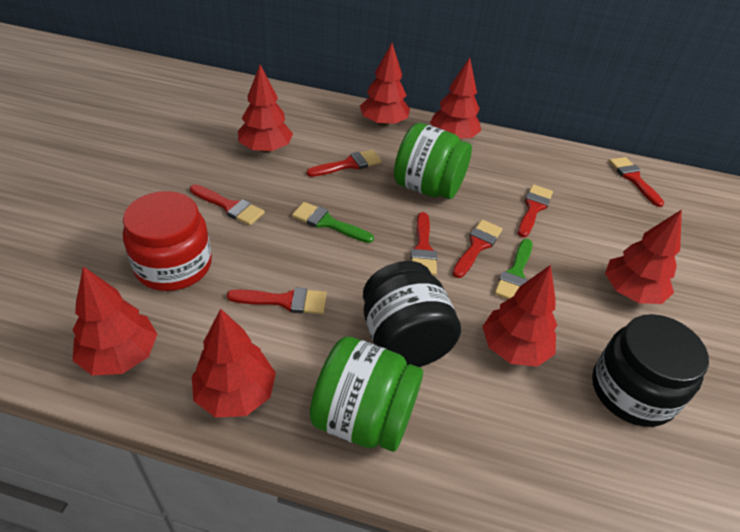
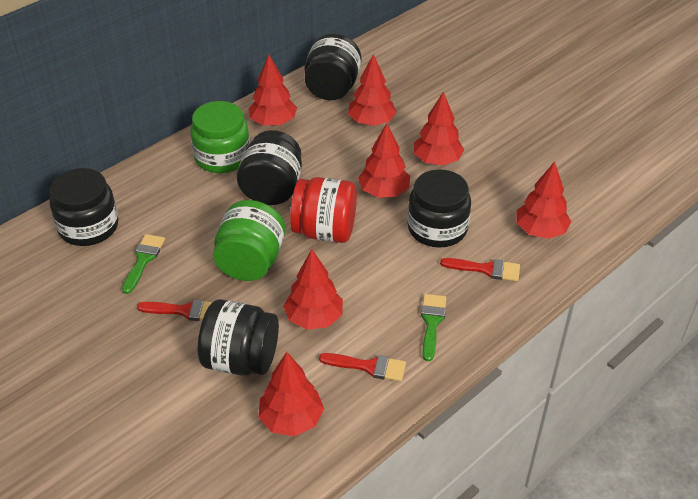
black jar: 2 -> 5
red brush: 7 -> 3

